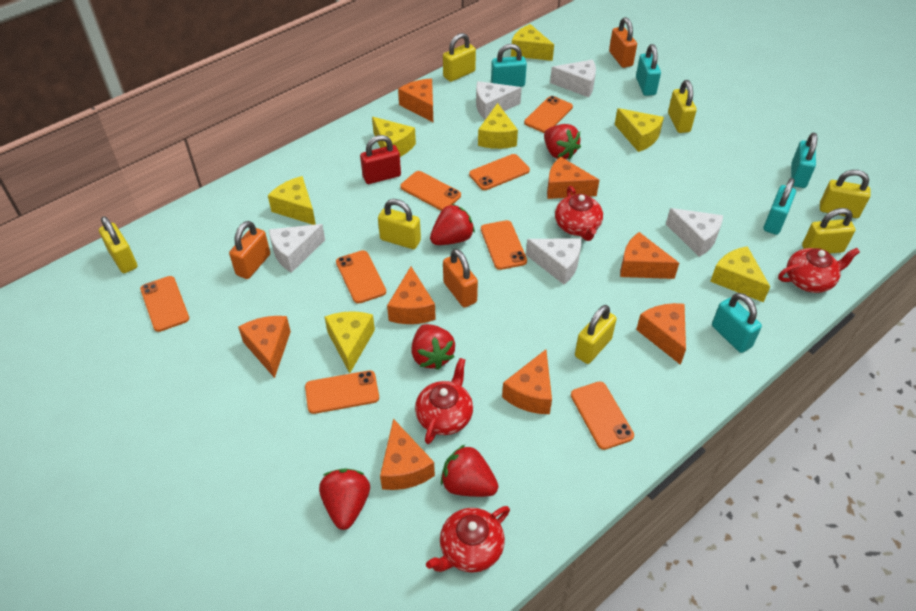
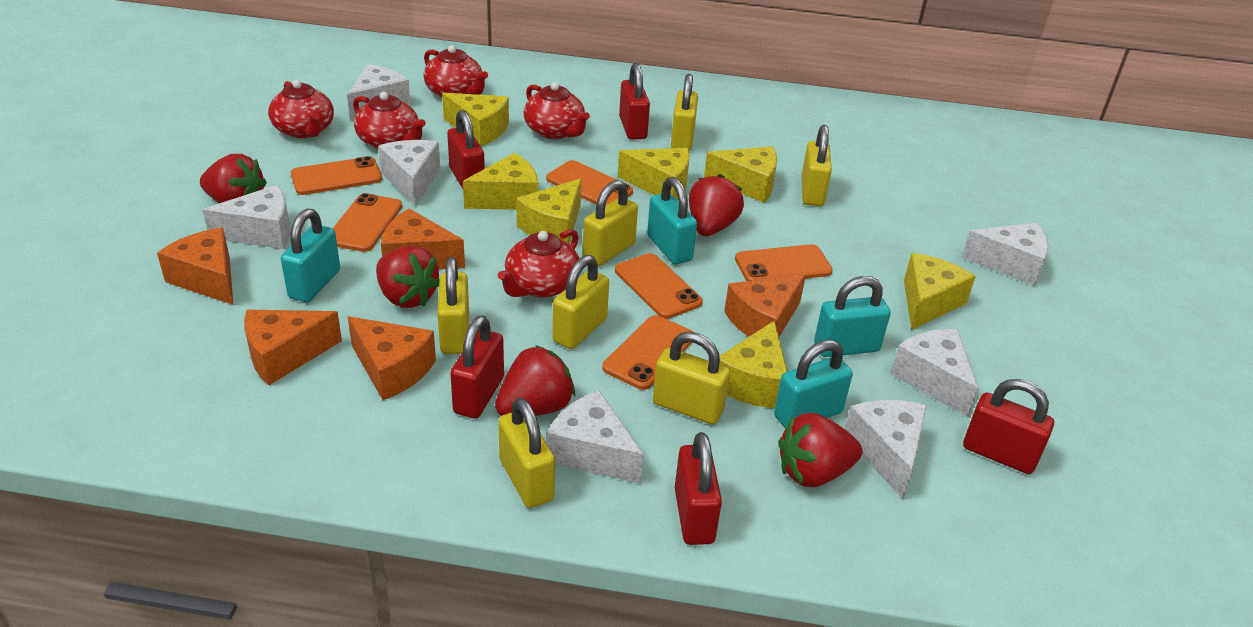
orange cheese: 8 -> 5
orange padlock: 3 -> 0
orange phone: 8 -> 6
red padlock: 1 -> 5
red teapot: 4 -> 5
turquoise padlock: 5 -> 4
white cheese: 5 -> 7

